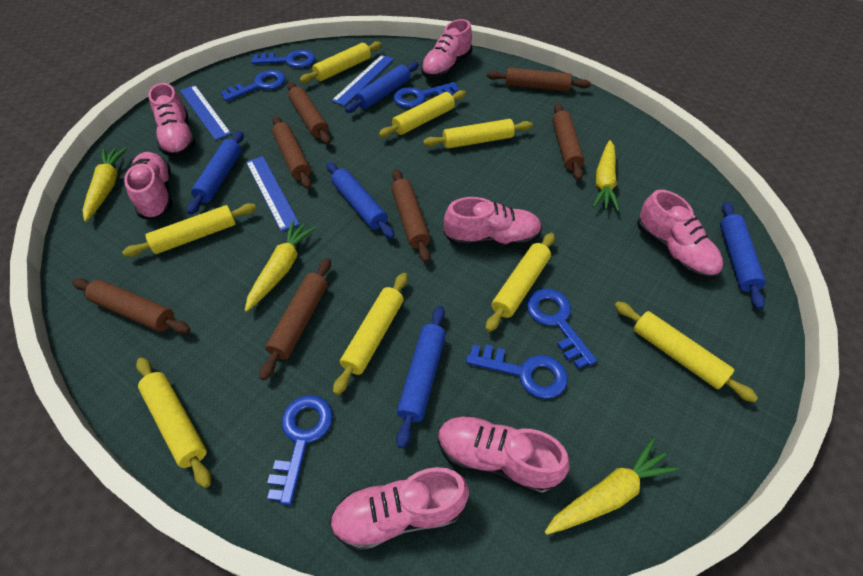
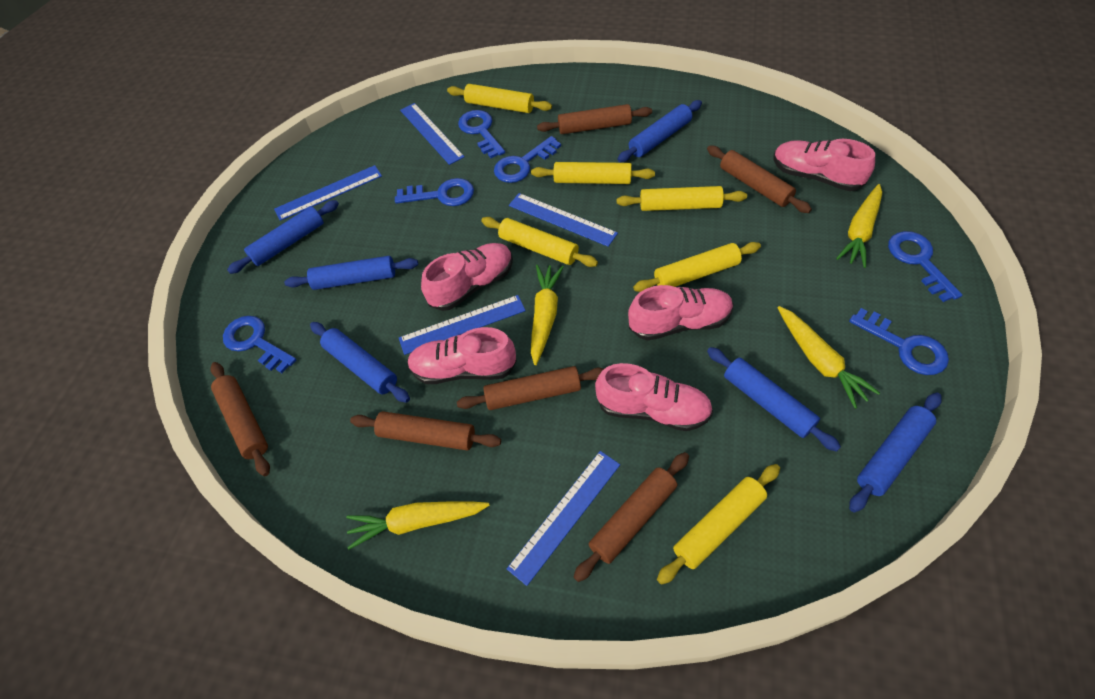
blue rolling pin: 5 -> 6
blue ruler: 3 -> 5
brown rolling pin: 7 -> 6
pink shoe: 7 -> 5
yellow rolling pin: 8 -> 6

